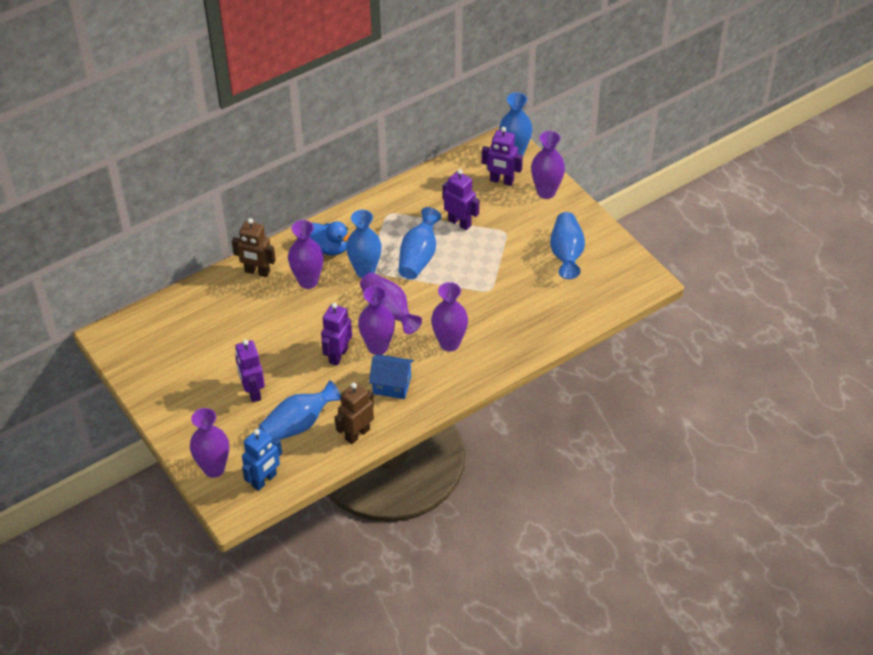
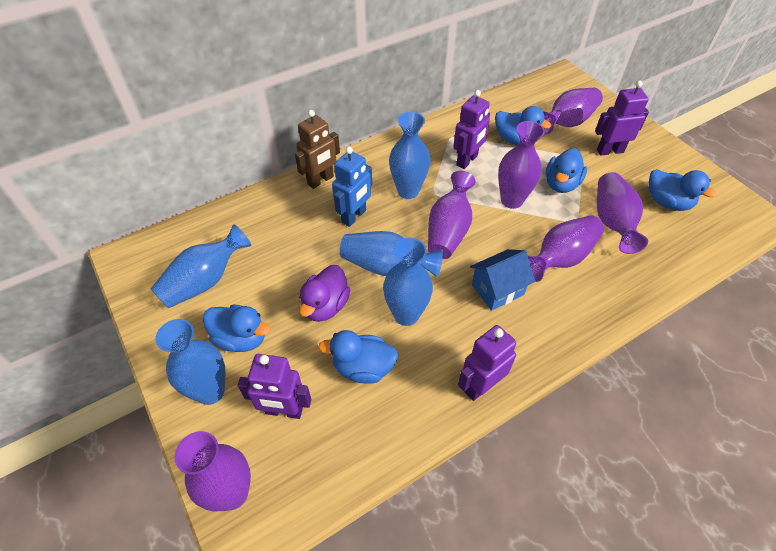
blue duck: 1 -> 5
brown robot: 2 -> 1
purple duck: 0 -> 1

